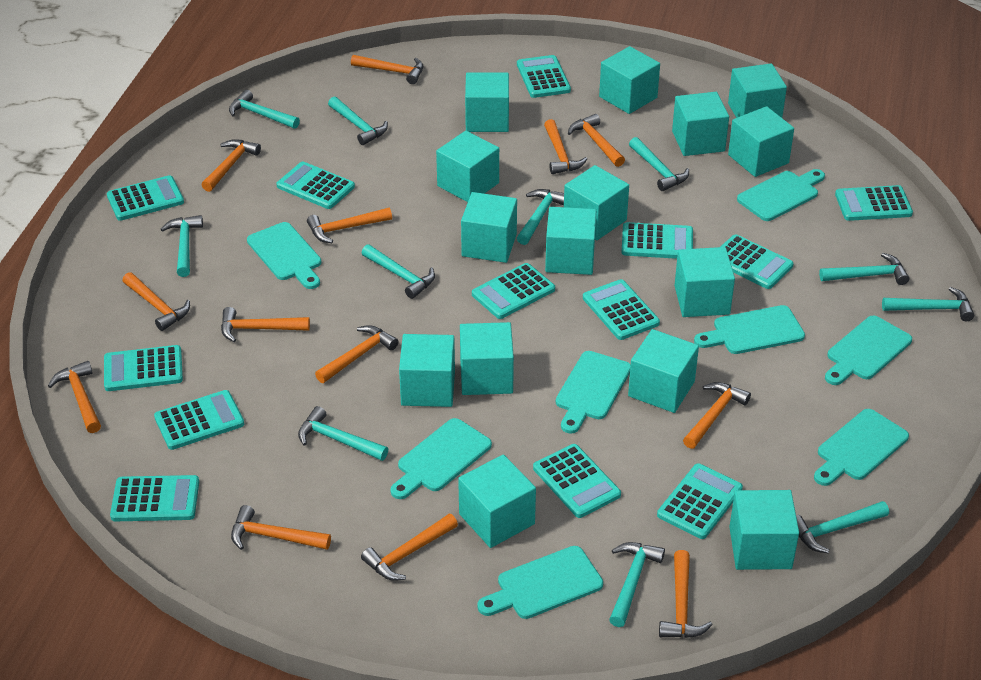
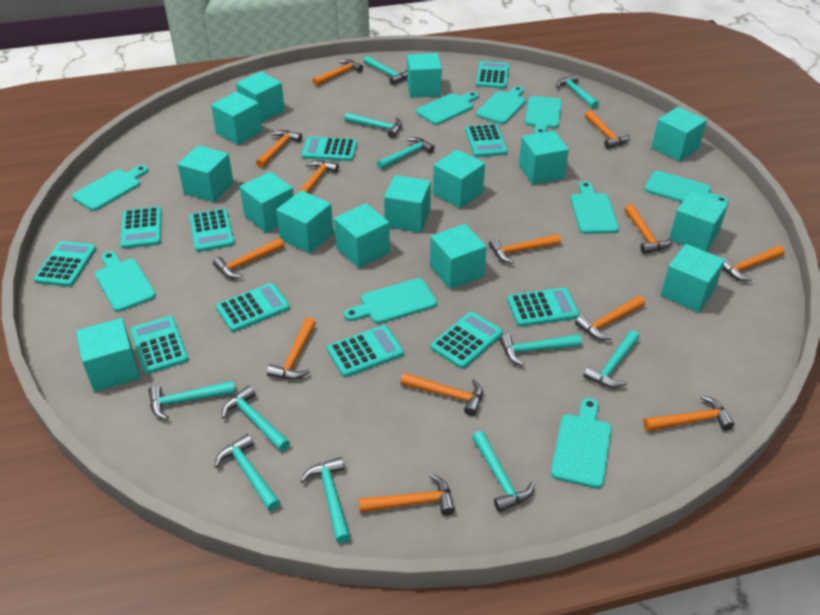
turquoise calculator: 13 -> 11
turquoise cutting board: 8 -> 9

